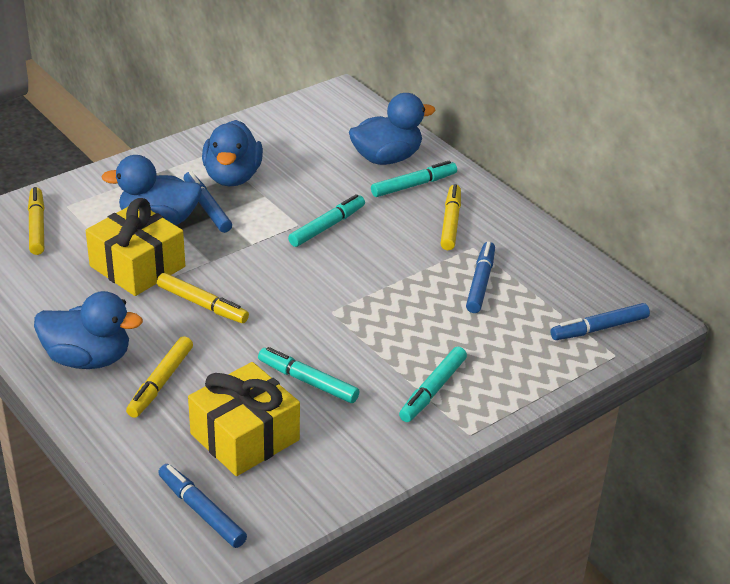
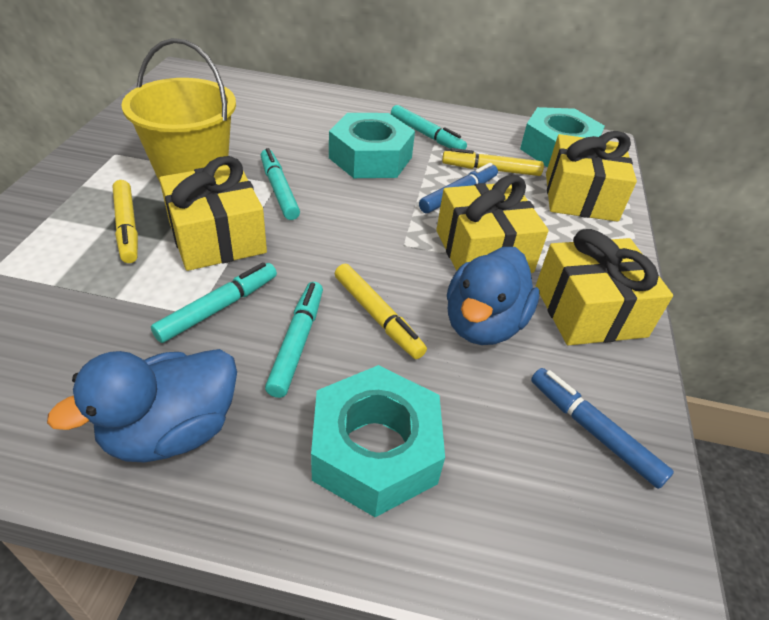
blue duck: 4 -> 2
blue marker: 4 -> 2
turquoise nut: 0 -> 3
yellow bucket: 0 -> 1
yellow gift: 2 -> 4
yellow marker: 4 -> 3

